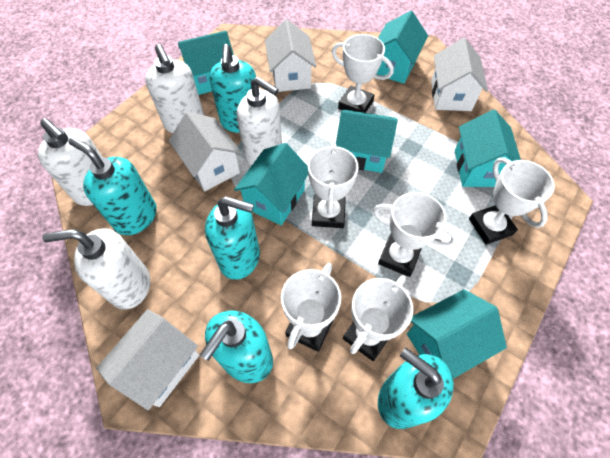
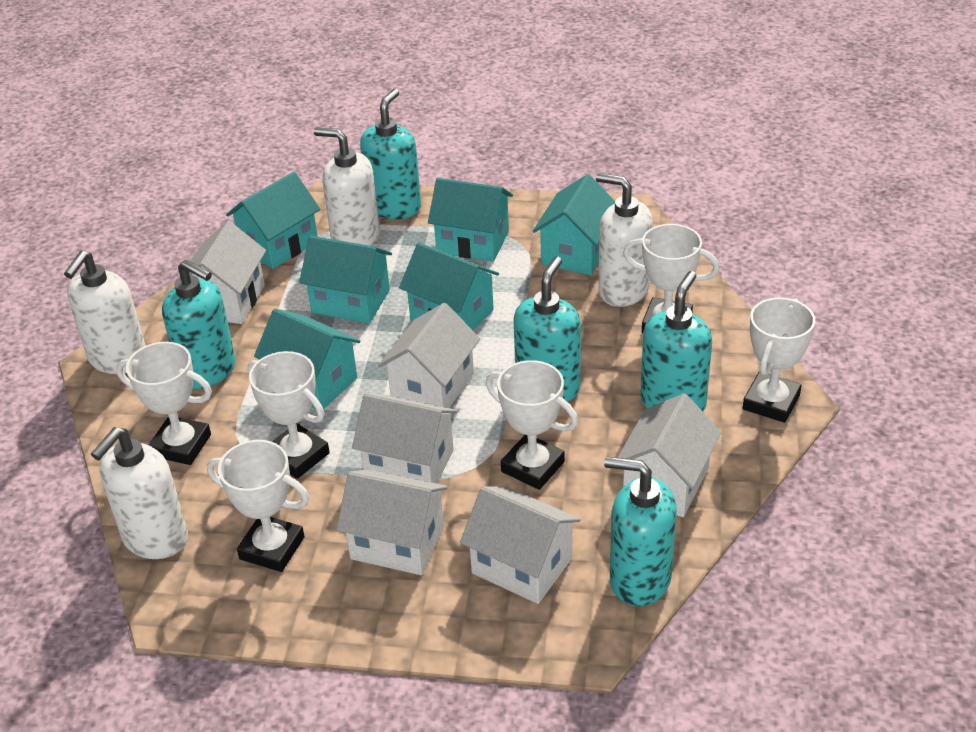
white house: 4 -> 6

